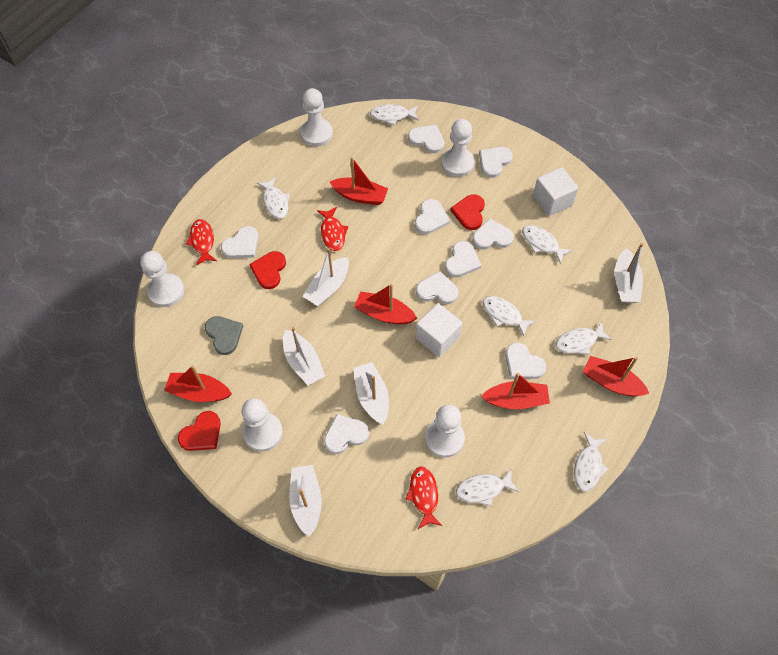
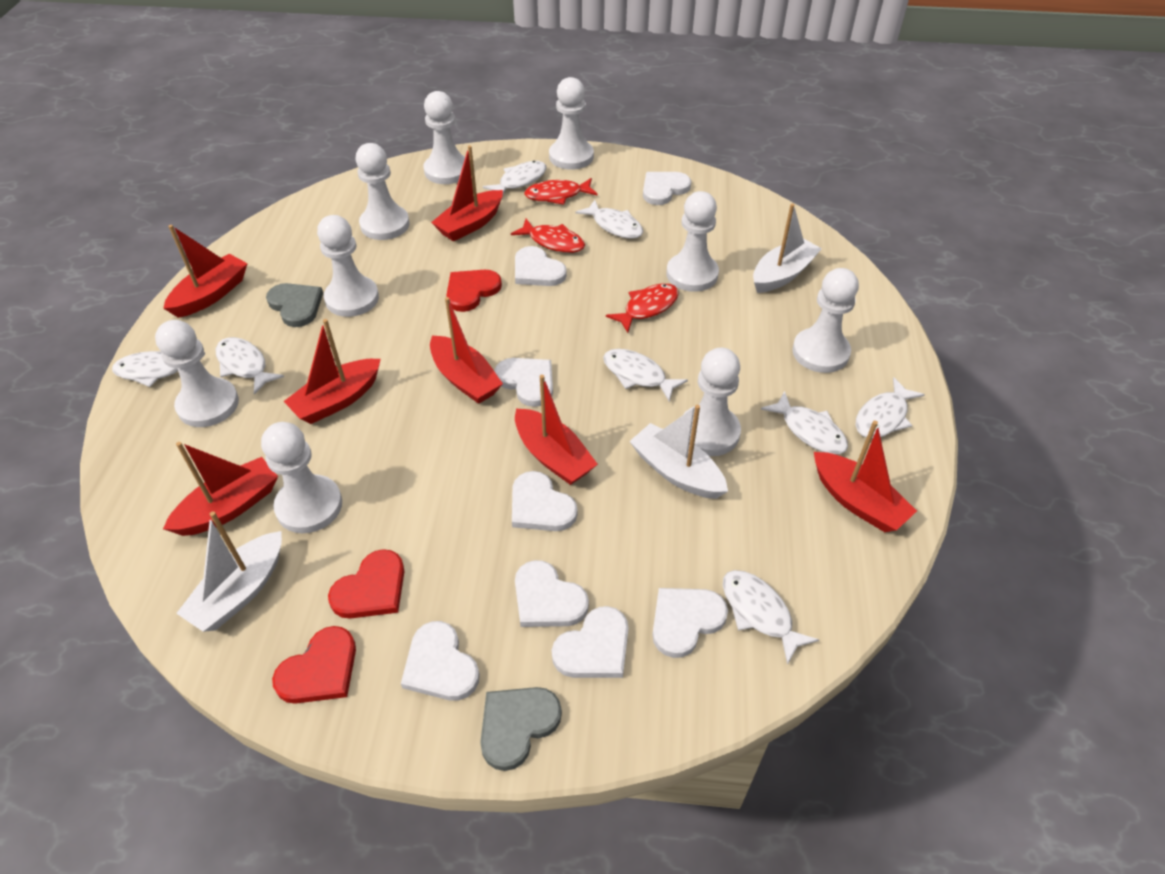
grey heart: 1 -> 2
red boat: 5 -> 7
white boat: 5 -> 3
white cube: 2 -> 0
white fish: 7 -> 8
white heart: 9 -> 8
white pawn: 5 -> 9

